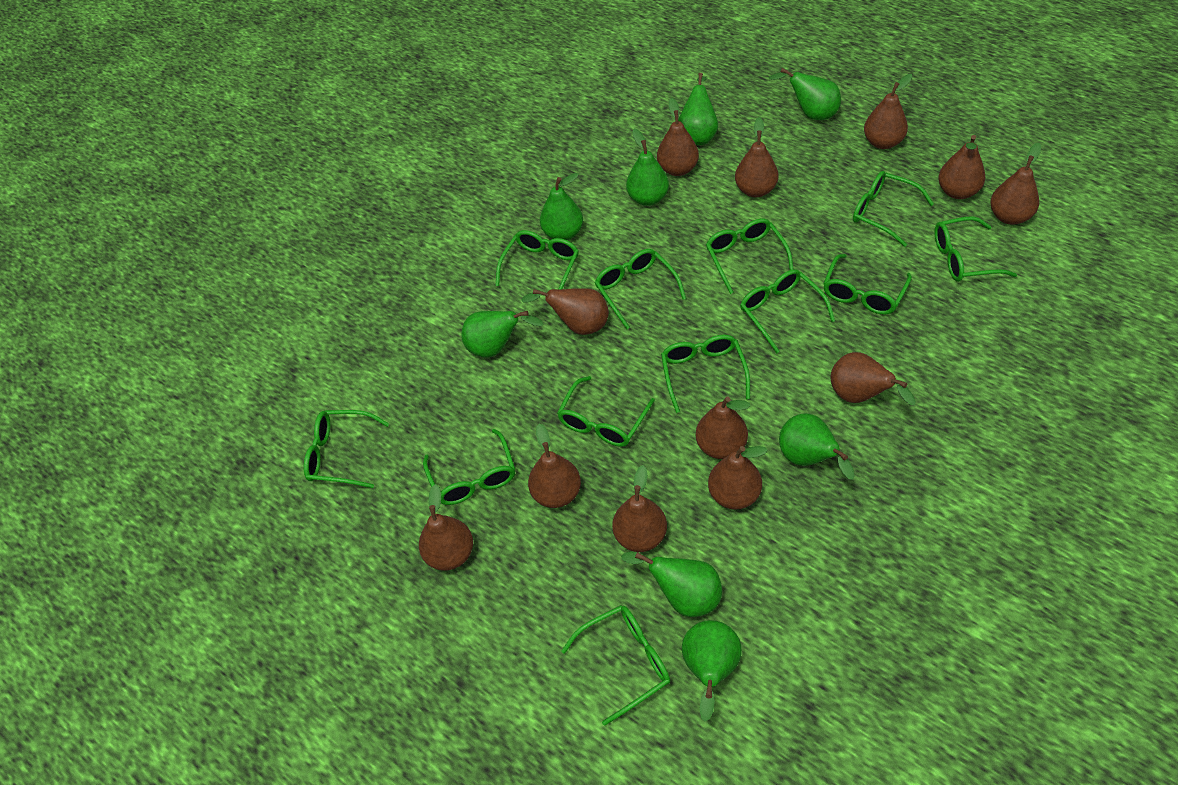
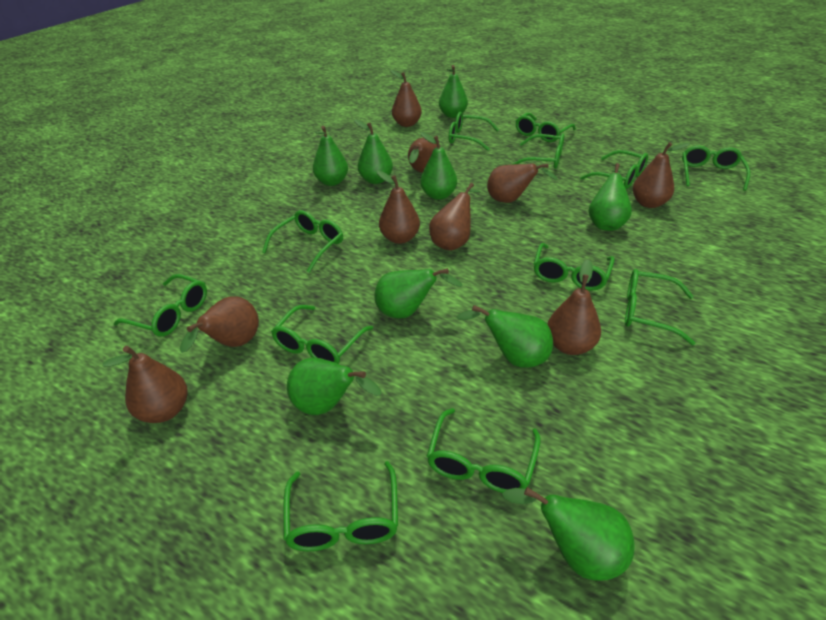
brown pear: 12 -> 9
green pear: 8 -> 9

